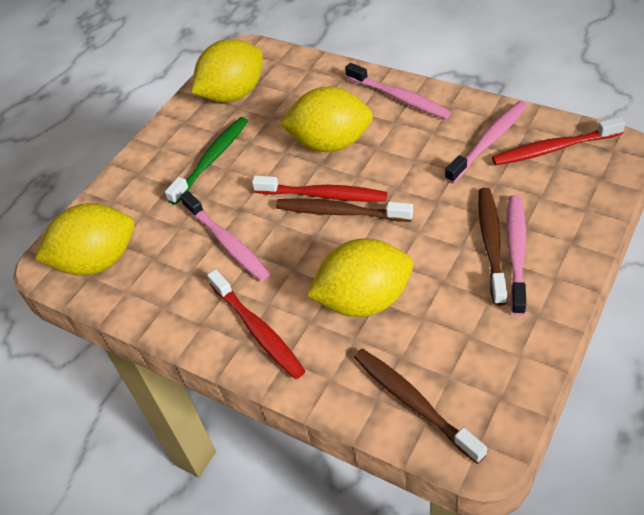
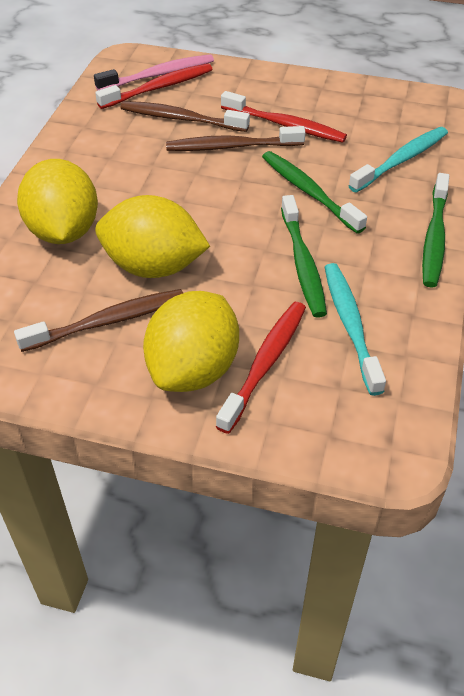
green toothbrush: 1 -> 3
pink toothbrush: 4 -> 1
turquoise toothbrush: 0 -> 2
yellow lemon: 4 -> 3

